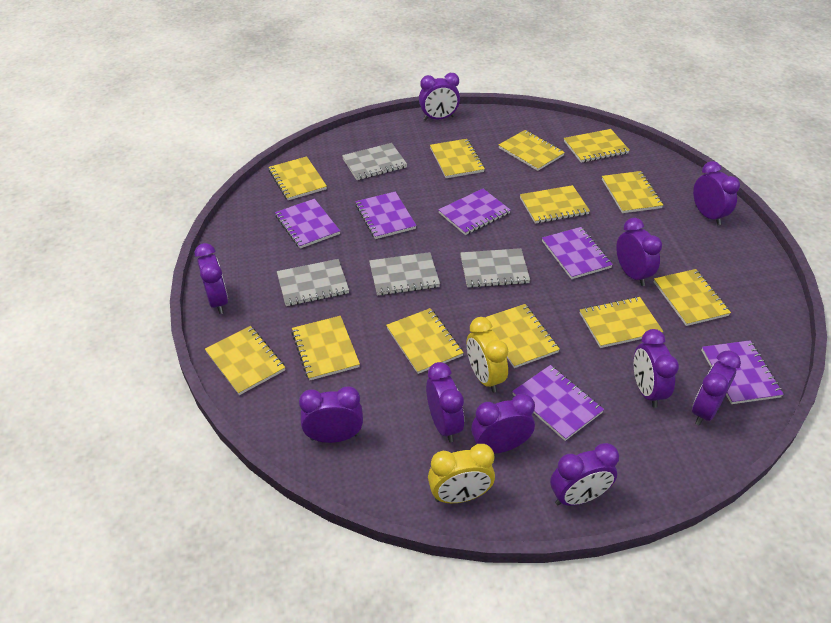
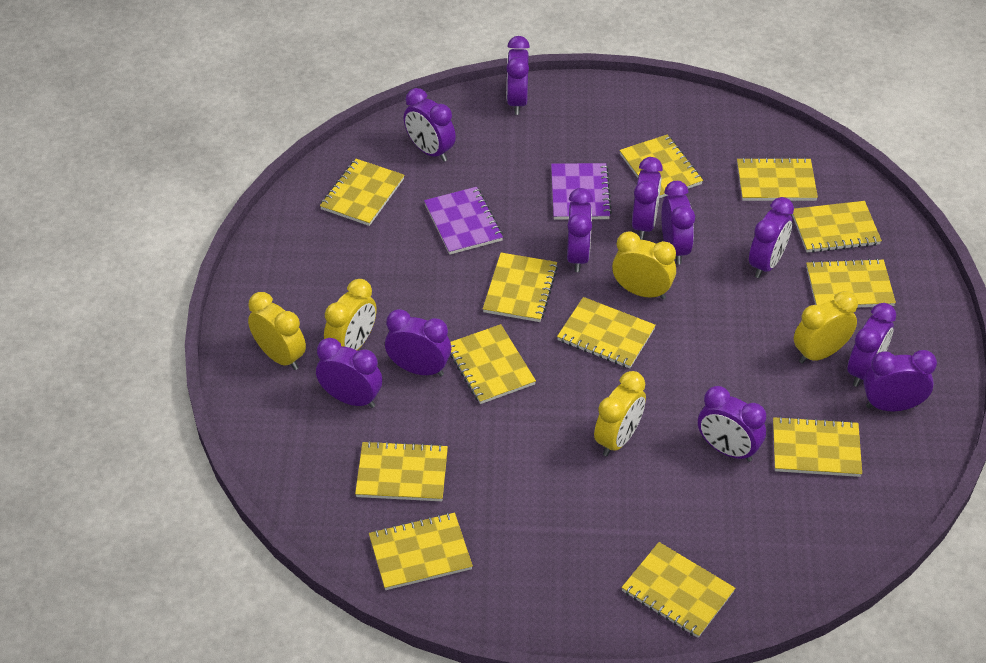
grey notebook: 4 -> 0
purple clock: 10 -> 11
purple notebook: 6 -> 2
yellow clock: 2 -> 5

